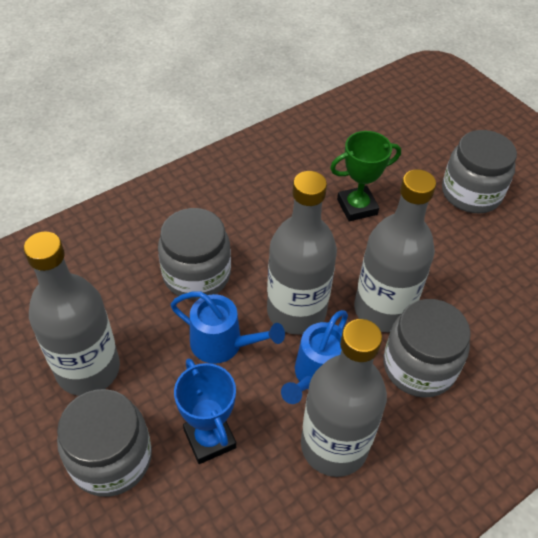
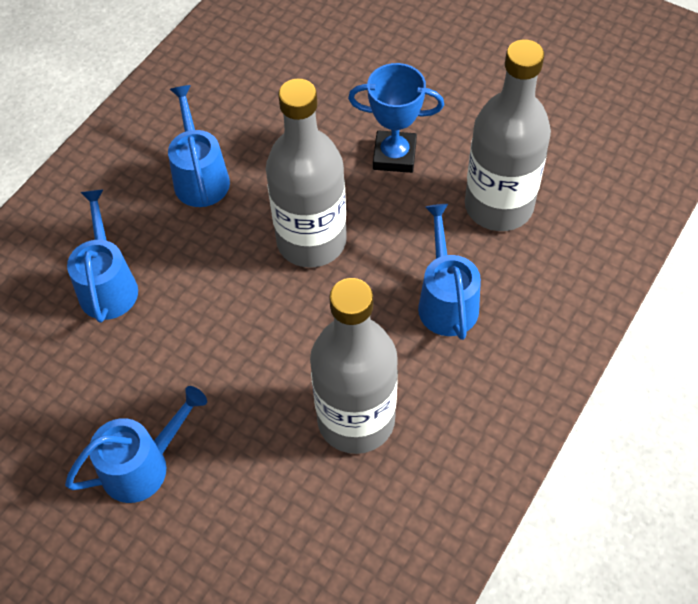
blue watering can: 2 -> 4
green trophy: 1 -> 0
grey bottle: 4 -> 3
grey jar: 4 -> 0

